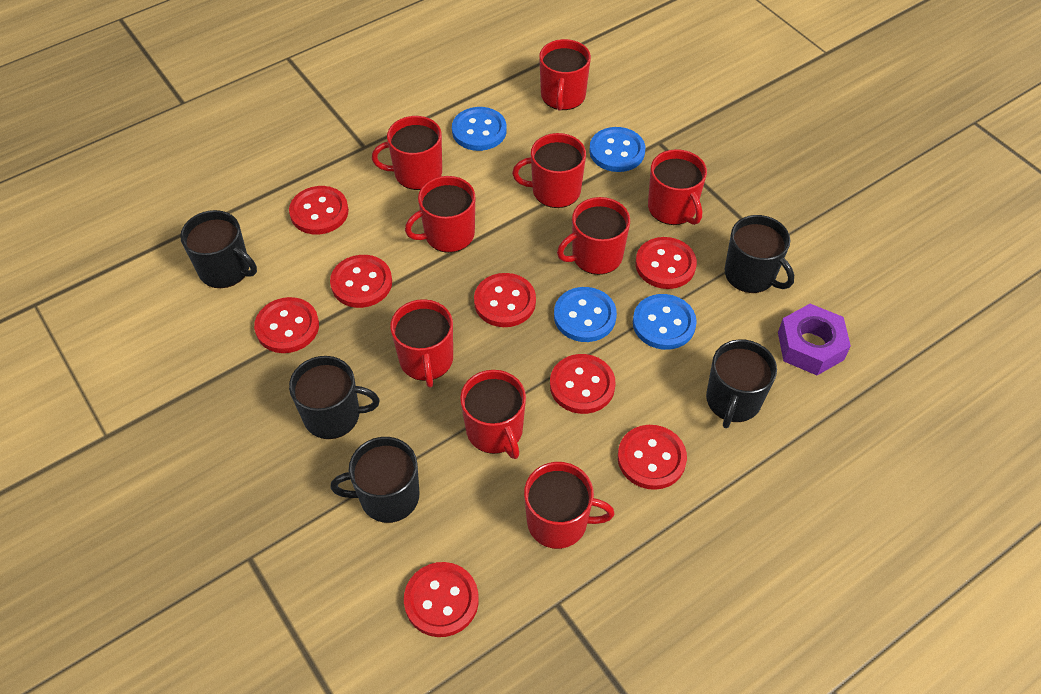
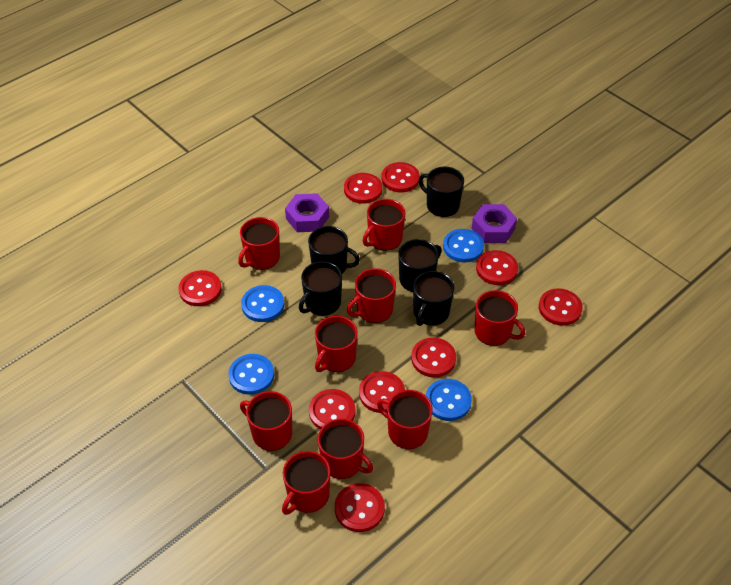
purple nut: 1 -> 2
red button: 8 -> 9

